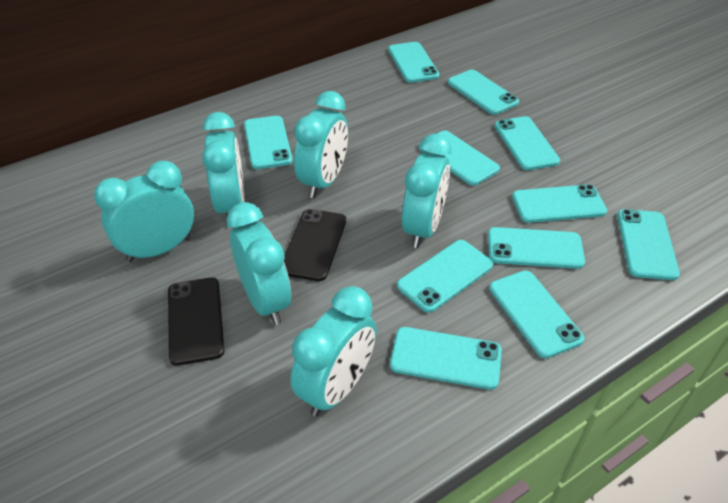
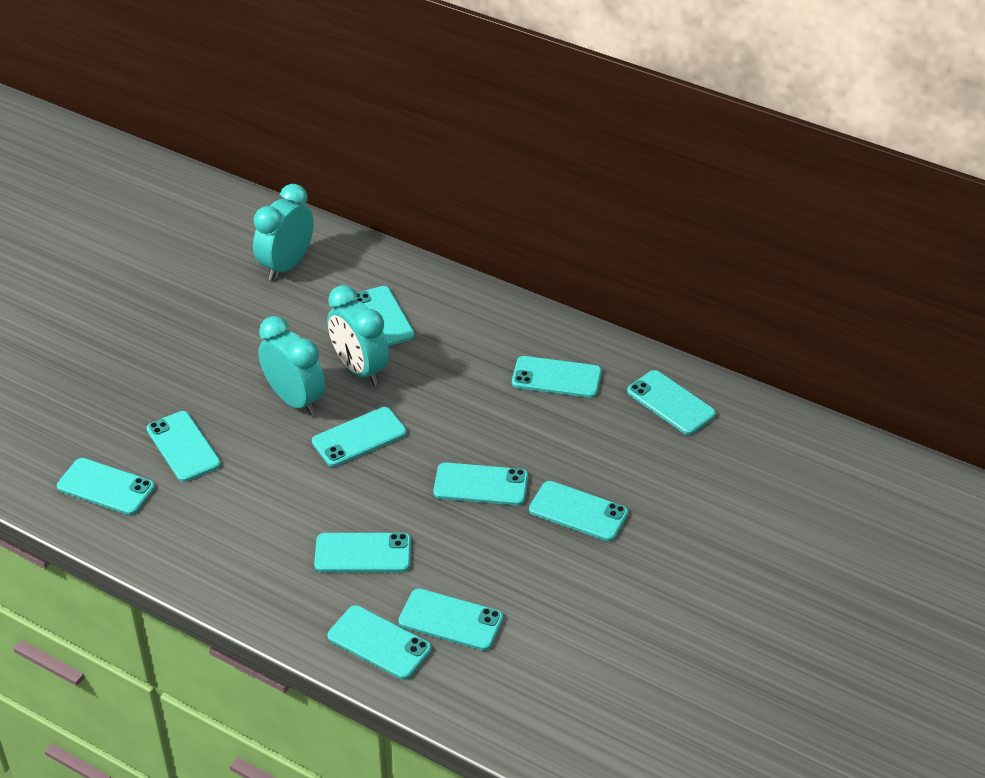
black phone: 2 -> 0
turquoise clock: 6 -> 3

